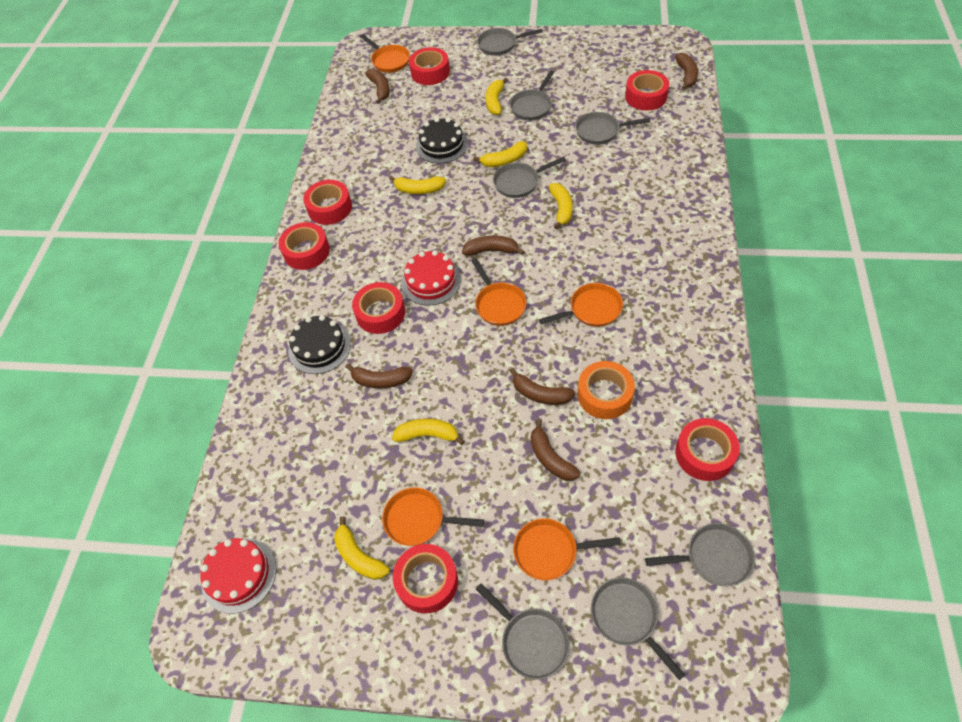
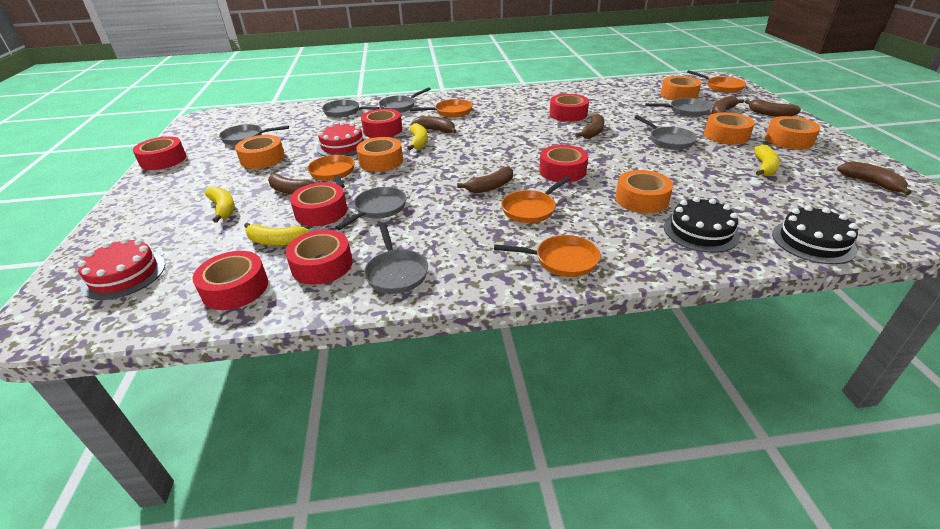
brown banana: 6 -> 7
orange tape: 1 -> 6
yellow banana: 6 -> 4

